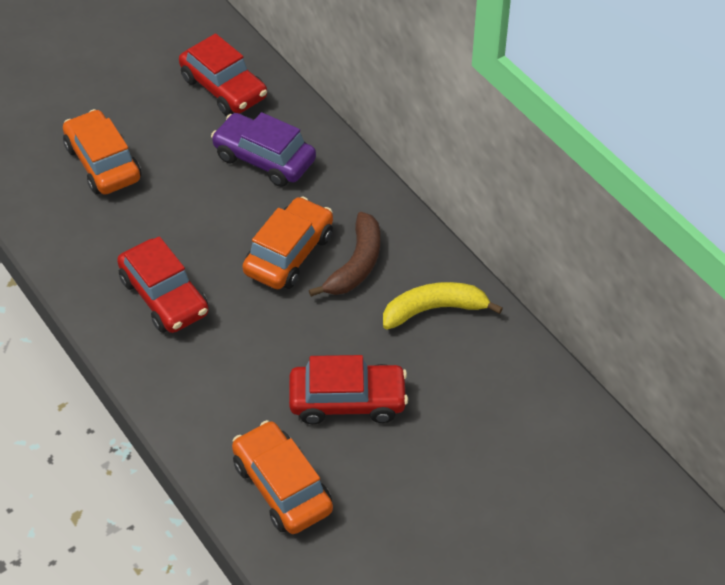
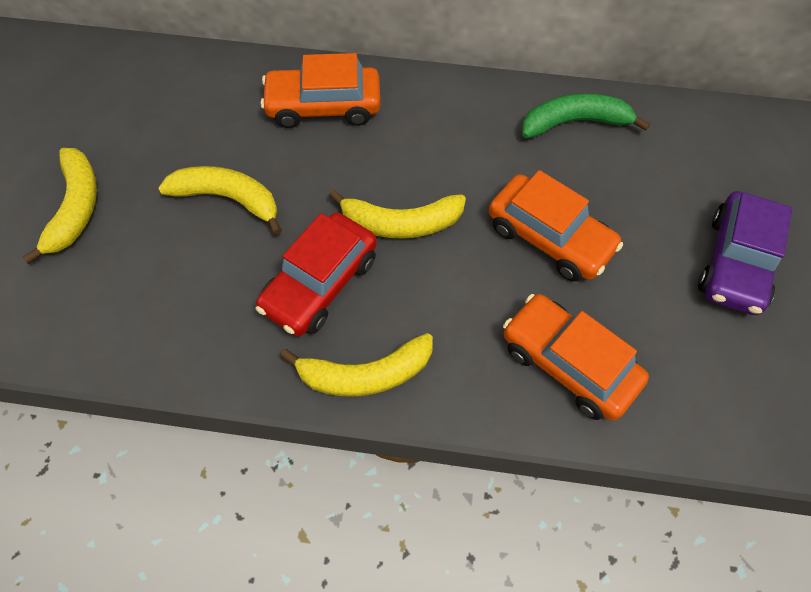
brown banana: 1 -> 0
green banana: 0 -> 1
red car: 3 -> 1
yellow banana: 1 -> 4

